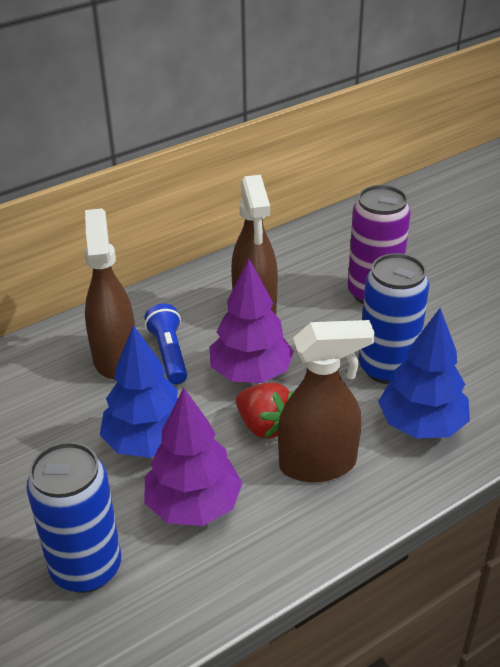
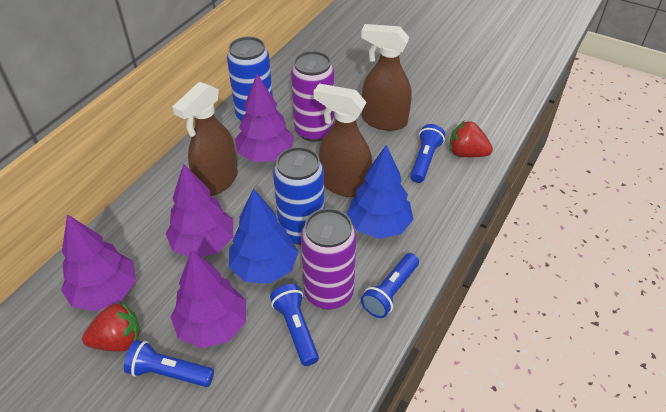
blue flashlight: 1 -> 4
purple can: 1 -> 2
purple tree: 2 -> 4
red strawberry: 1 -> 2

